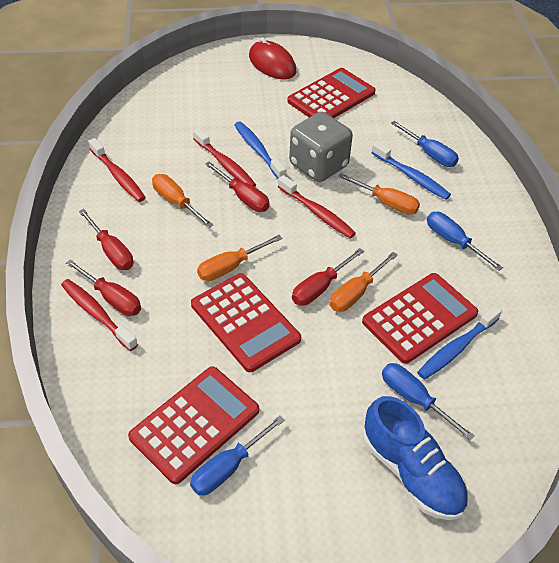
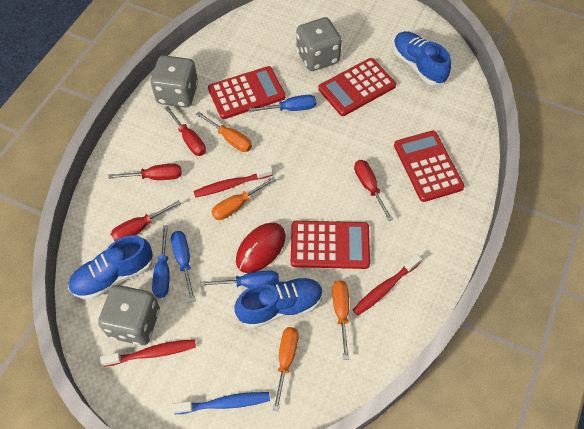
blue shoe: 1 -> 3
blue toothbrush: 3 -> 1
grey dice: 1 -> 3
red toothbrush: 4 -> 3

